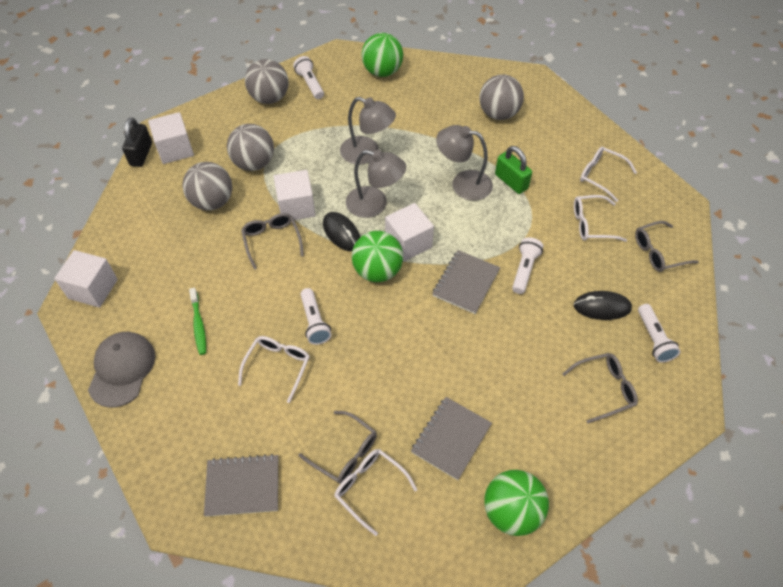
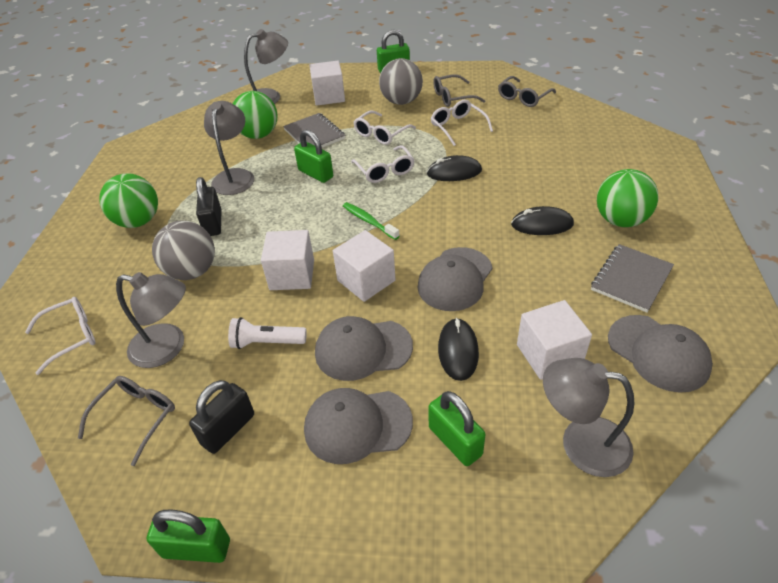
black mouse: 2 -> 3
black padlock: 1 -> 2
green padlock: 1 -> 4
grey ball: 4 -> 2
grey cap: 1 -> 4
grey glasses: 4 -> 3
grey lamp: 3 -> 4
grey notebook: 3 -> 2
white flashlight: 4 -> 1

